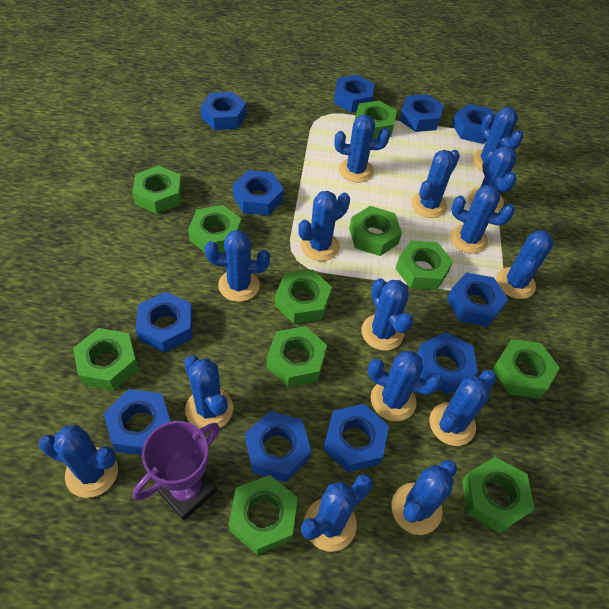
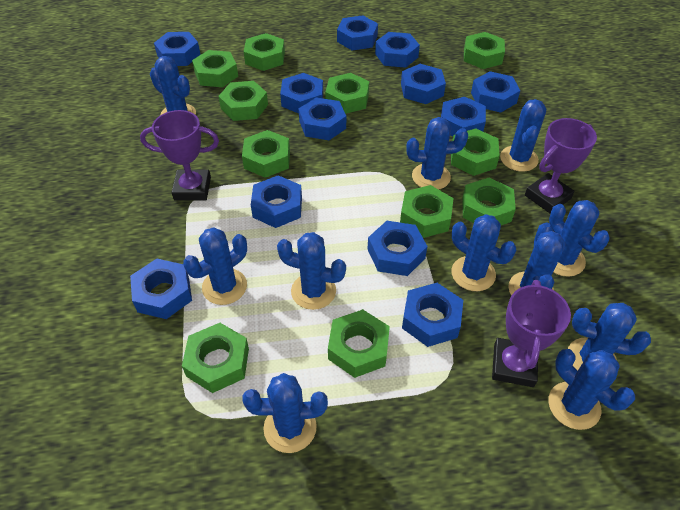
blue cactus: 15 -> 11
blue nut: 11 -> 12
purple trophy: 1 -> 3

